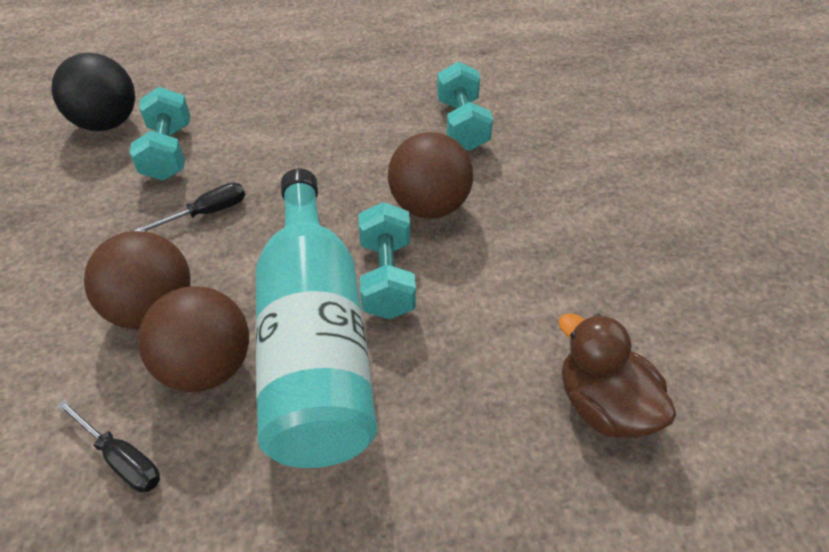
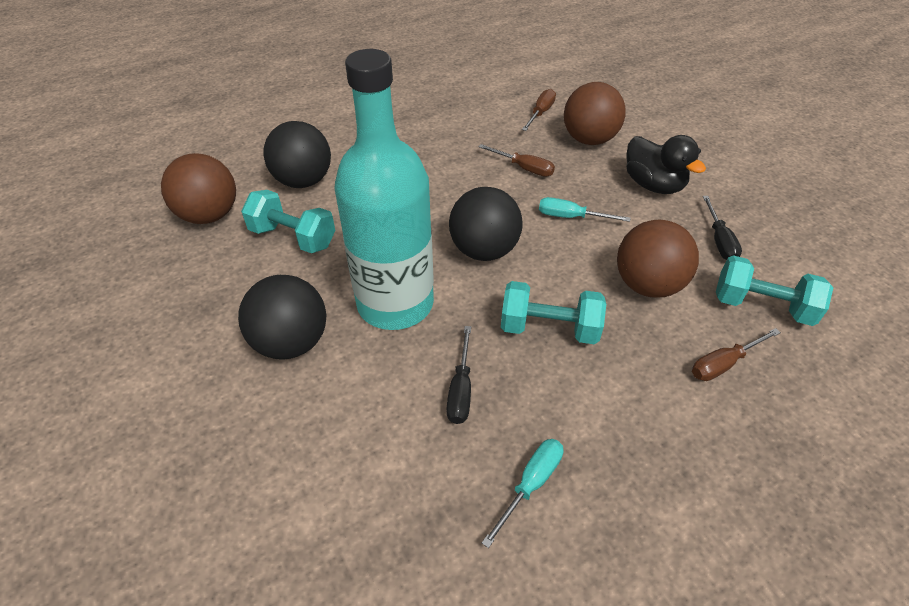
black ball: 1 -> 3
black duck: 0 -> 1
brown duck: 1 -> 0
brown screwdriver: 0 -> 3
turquoise screwdriver: 0 -> 2

